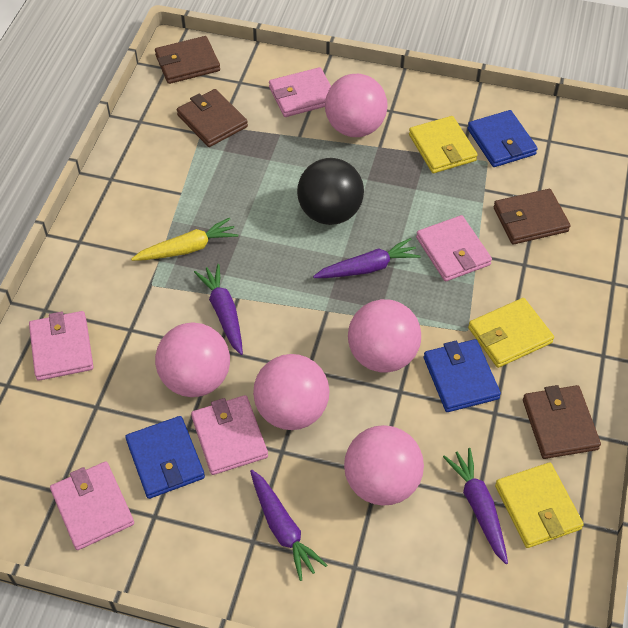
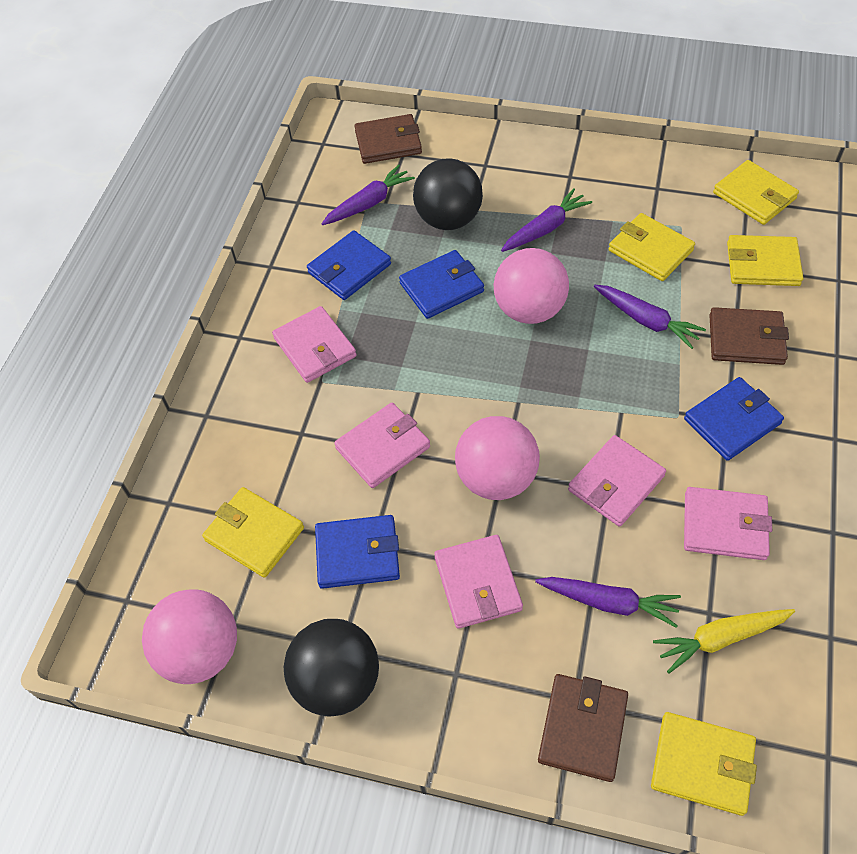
black ball: 1 -> 2
blue wallet: 3 -> 4
brown wallet: 4 -> 3
pink ball: 5 -> 3
yellow wallet: 3 -> 5

